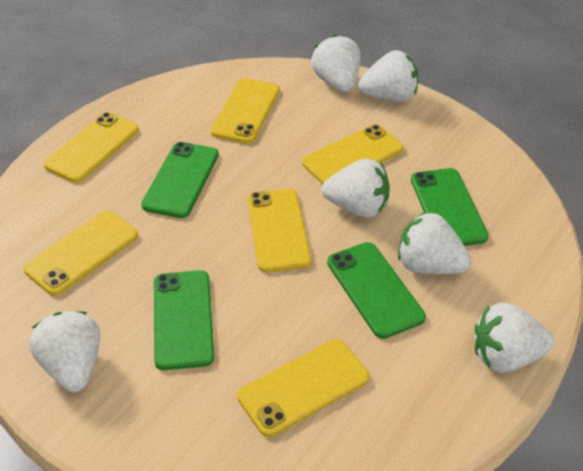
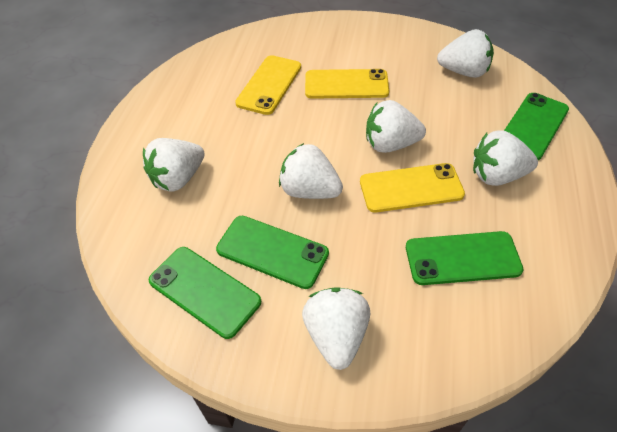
yellow phone: 6 -> 3

